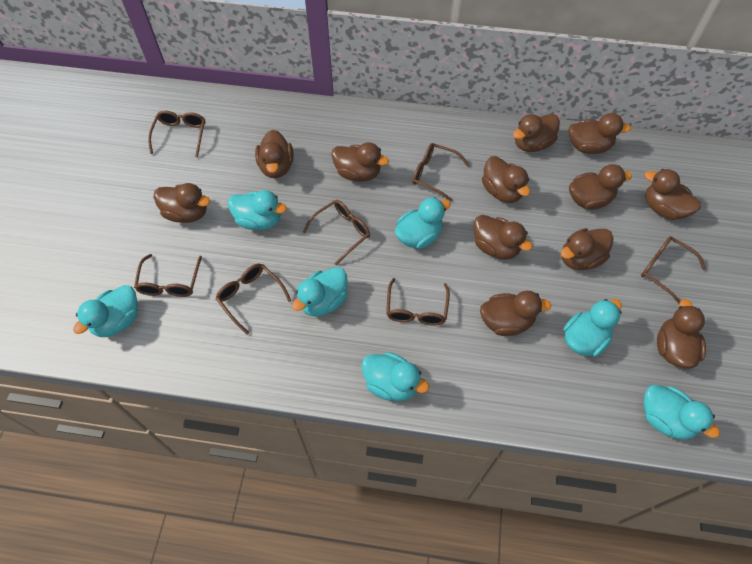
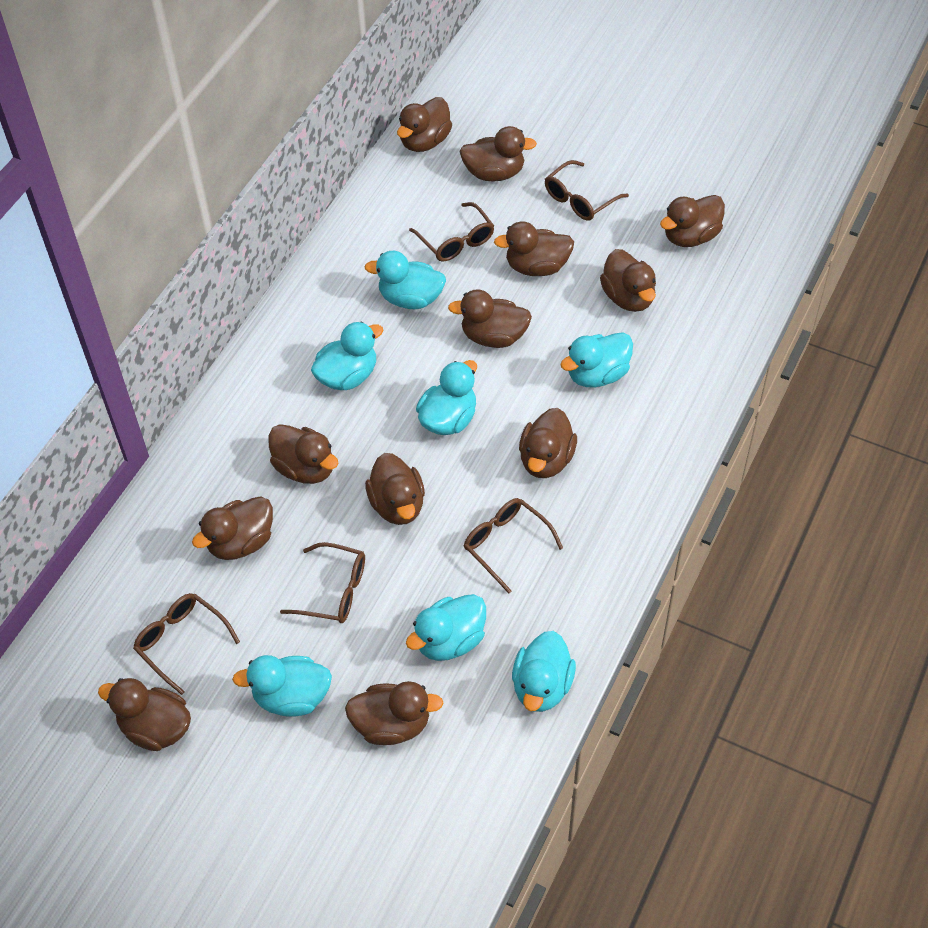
brown glasses: 7 -> 5

